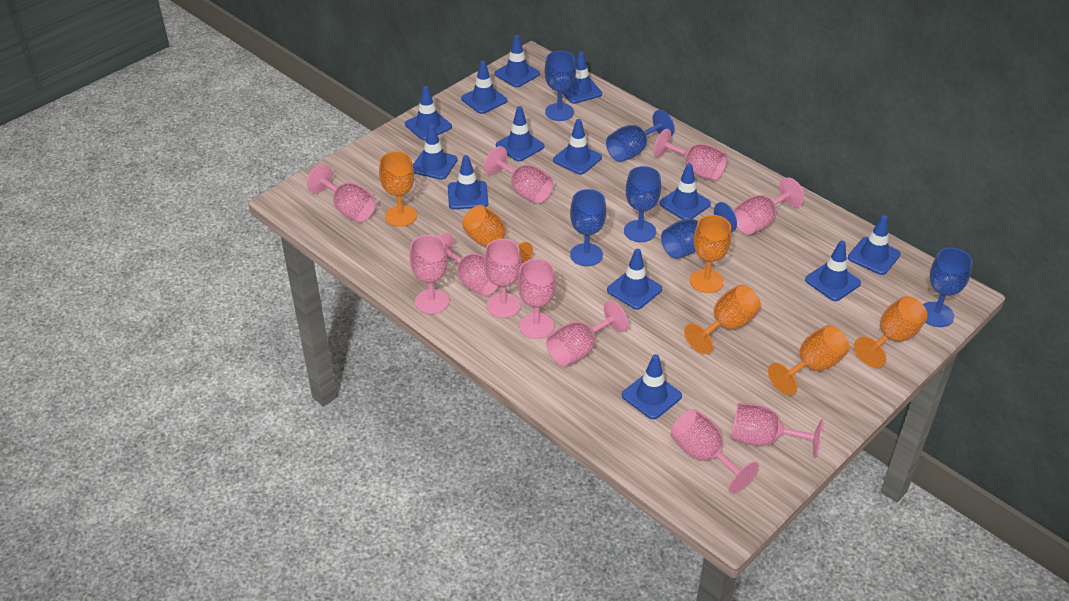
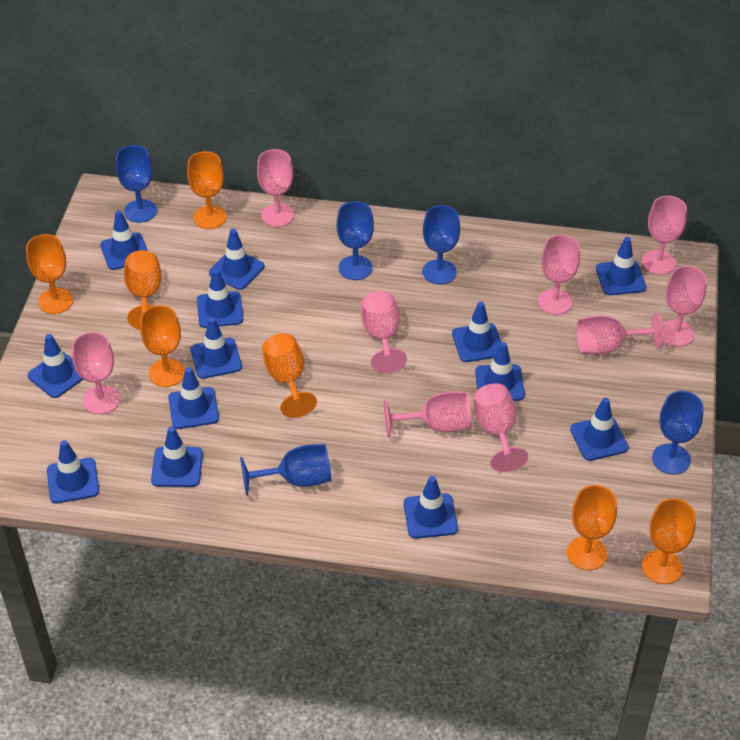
blue goblet: 6 -> 5
orange goblet: 6 -> 7
pink goblet: 11 -> 9

